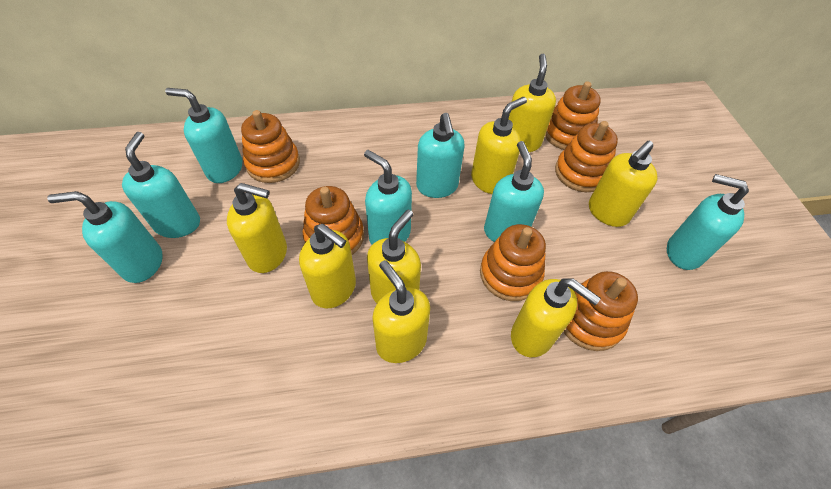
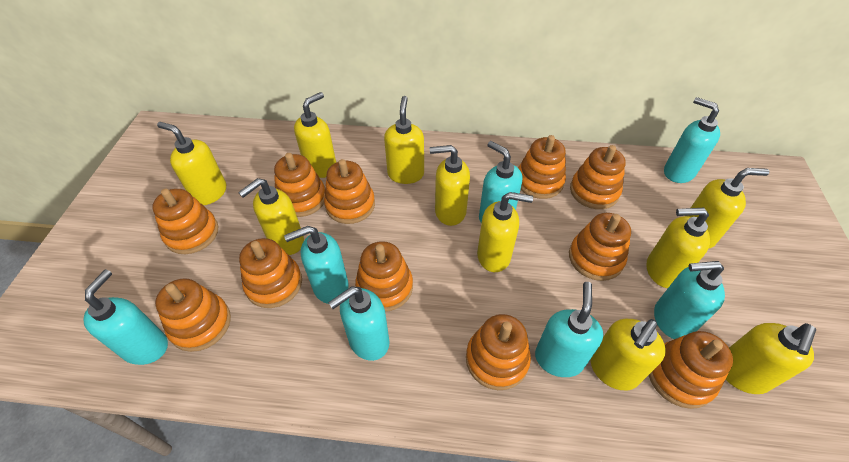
orange stacking toy: 6 -> 11
yellow soap dispenser: 8 -> 10

